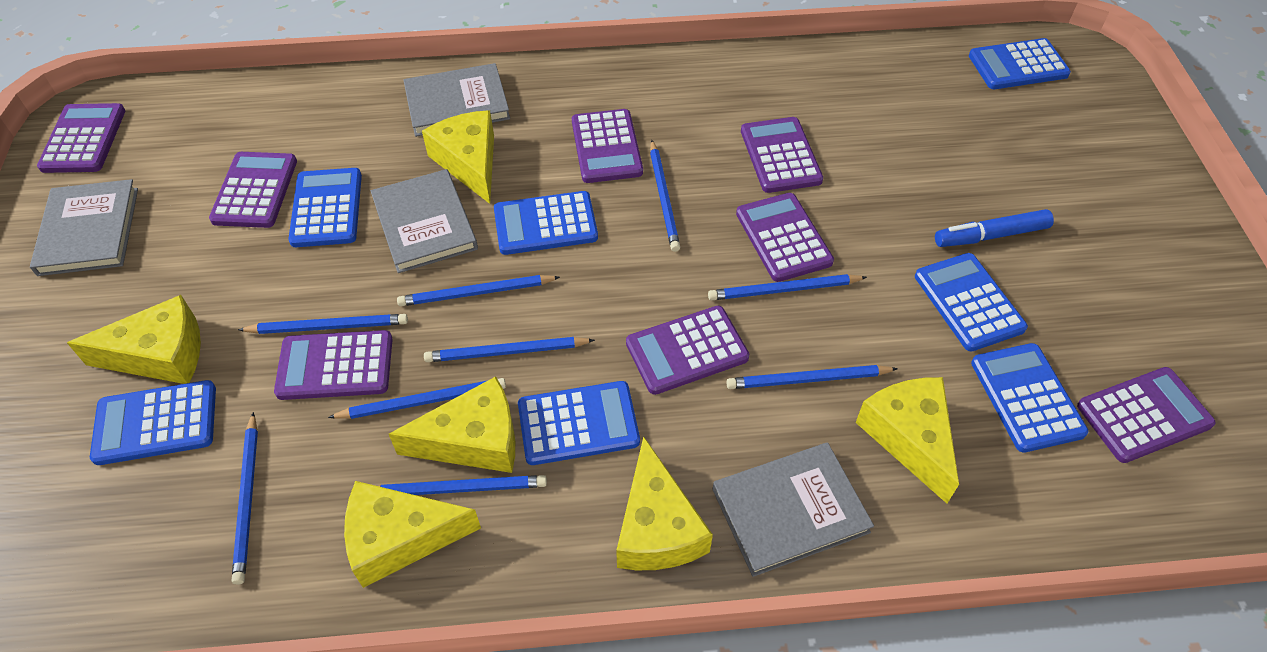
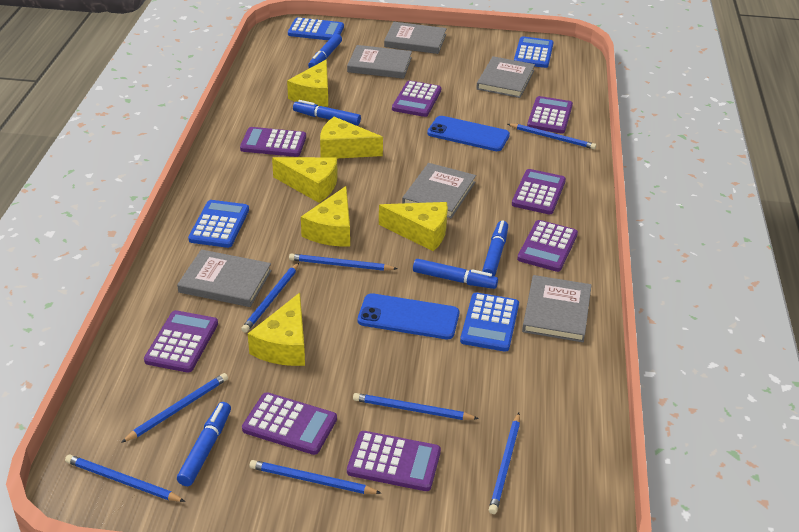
blue calculator: 7 -> 4
blue marker: 1 -> 5
blue pencil: 9 -> 8
blue phone: 0 -> 2
grey book: 4 -> 6

